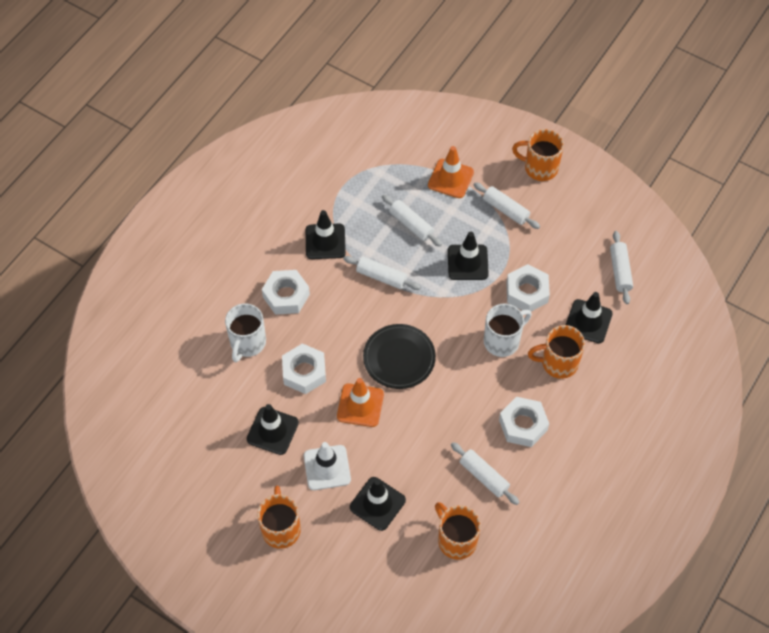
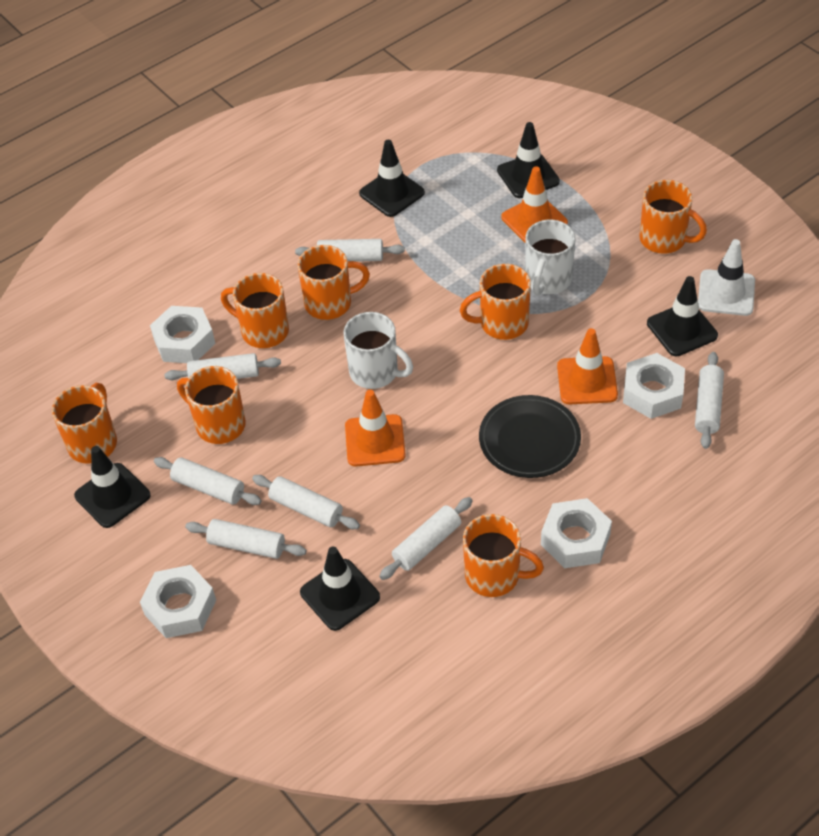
orange mug: 4 -> 7
orange traffic cone: 2 -> 3
white rolling pin: 5 -> 7

